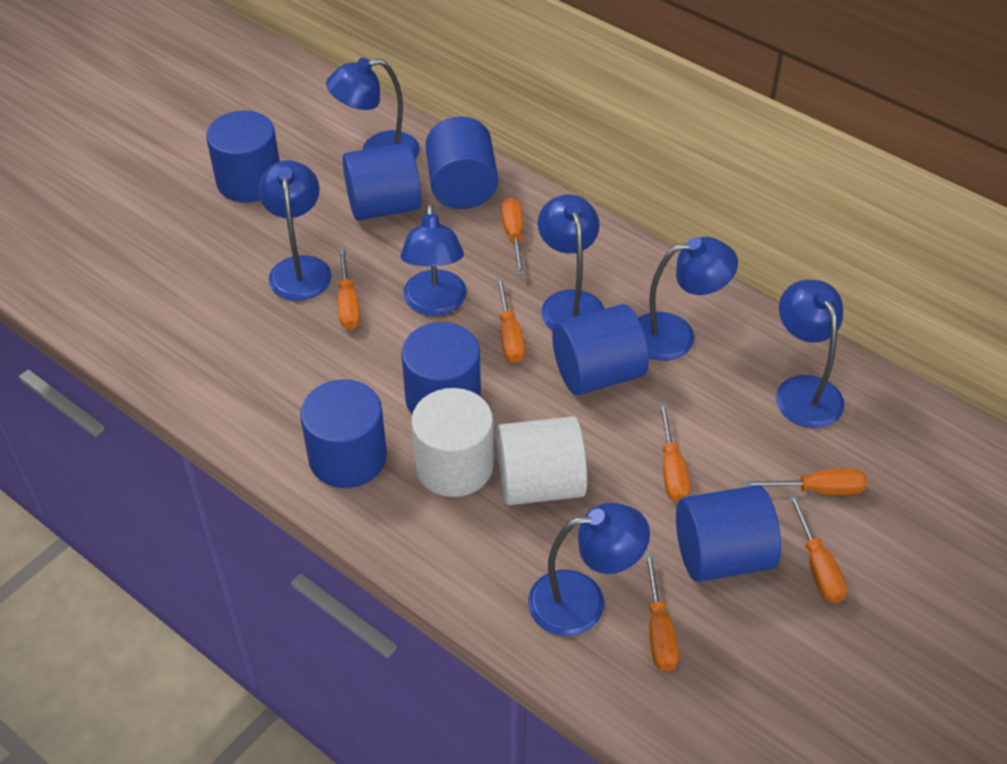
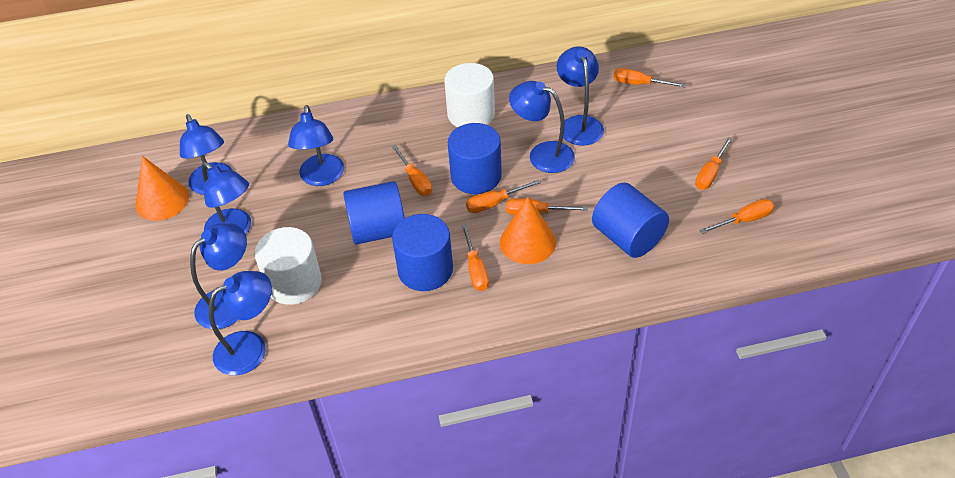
blue cylinder: 7 -> 4
orange cone: 0 -> 2

